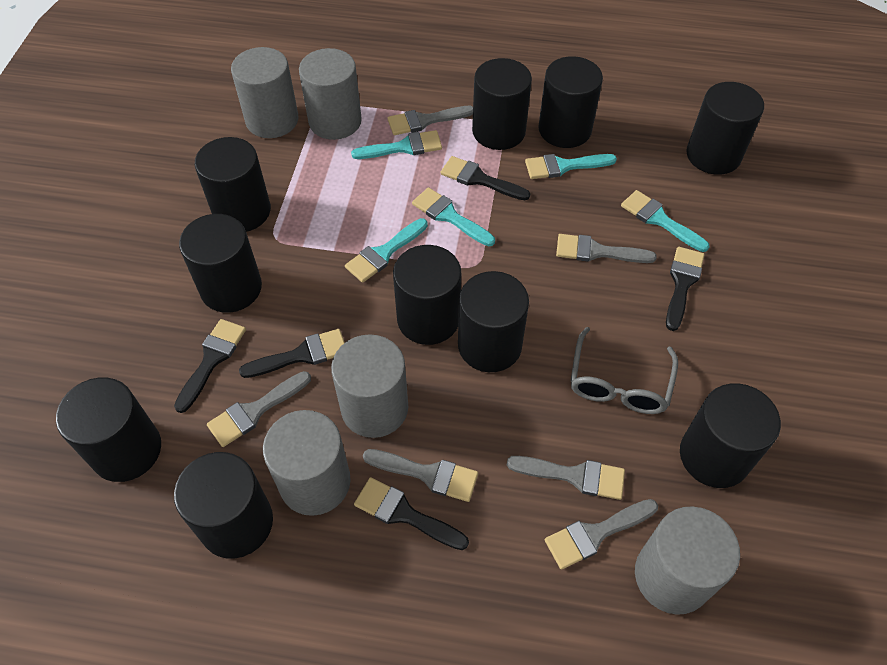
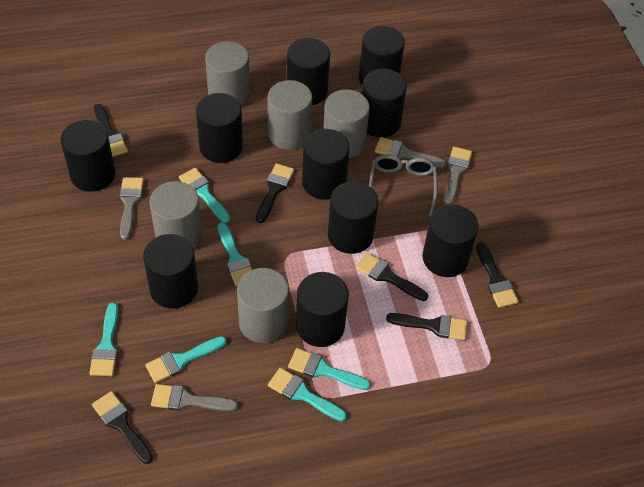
black brush: 5 -> 6
grey brush: 6 -> 4
turquoise brush: 5 -> 6

